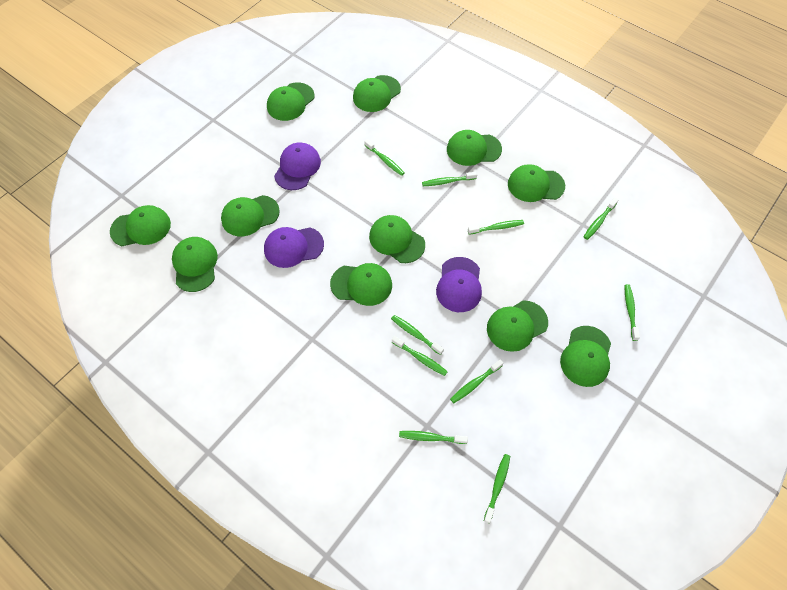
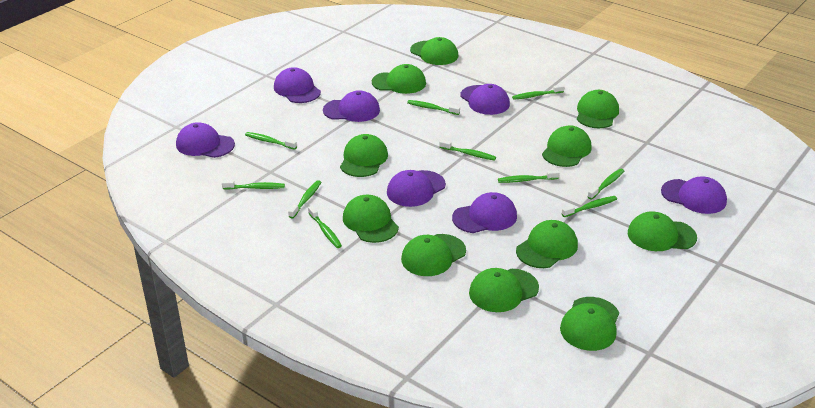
purple cap: 3 -> 7

